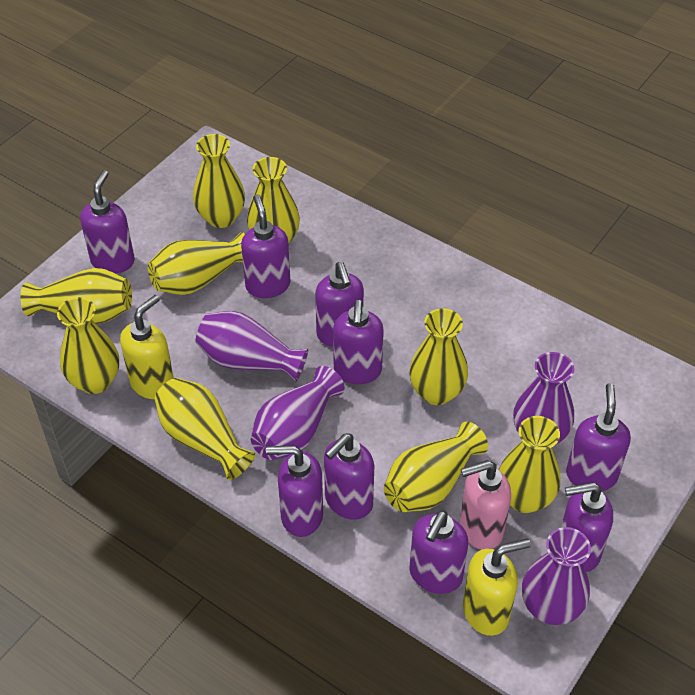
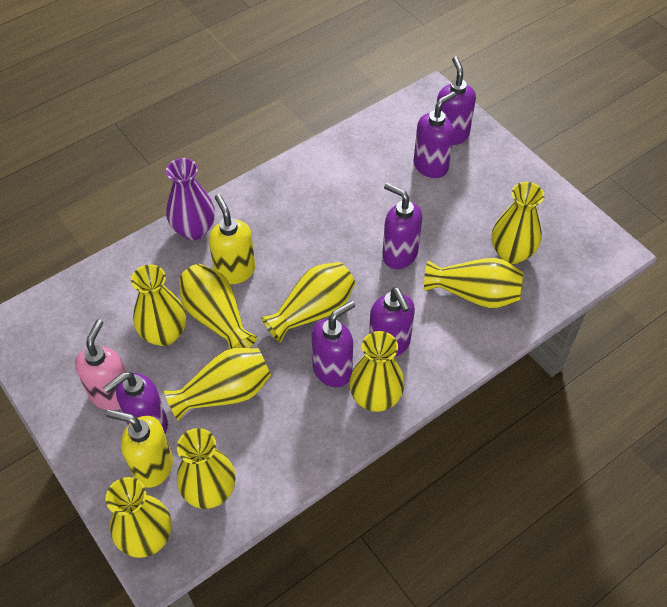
purple soap dispenser: 9 -> 6
purple vase: 4 -> 1

